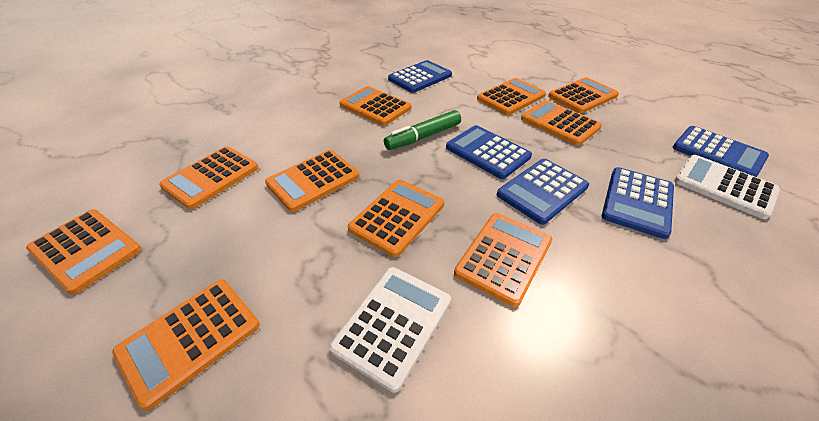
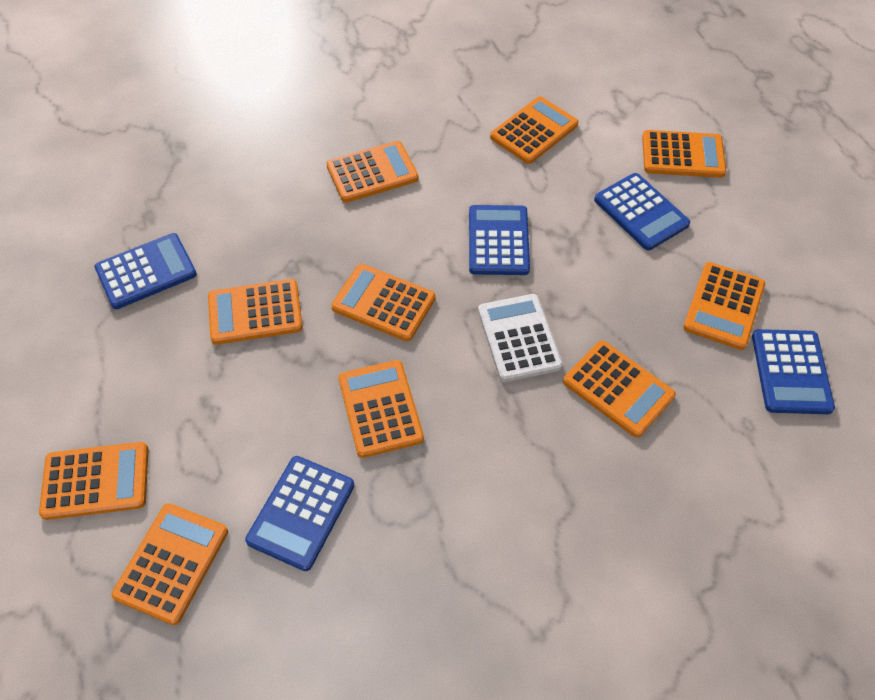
green marker: 1 -> 0
white calculator: 2 -> 1

